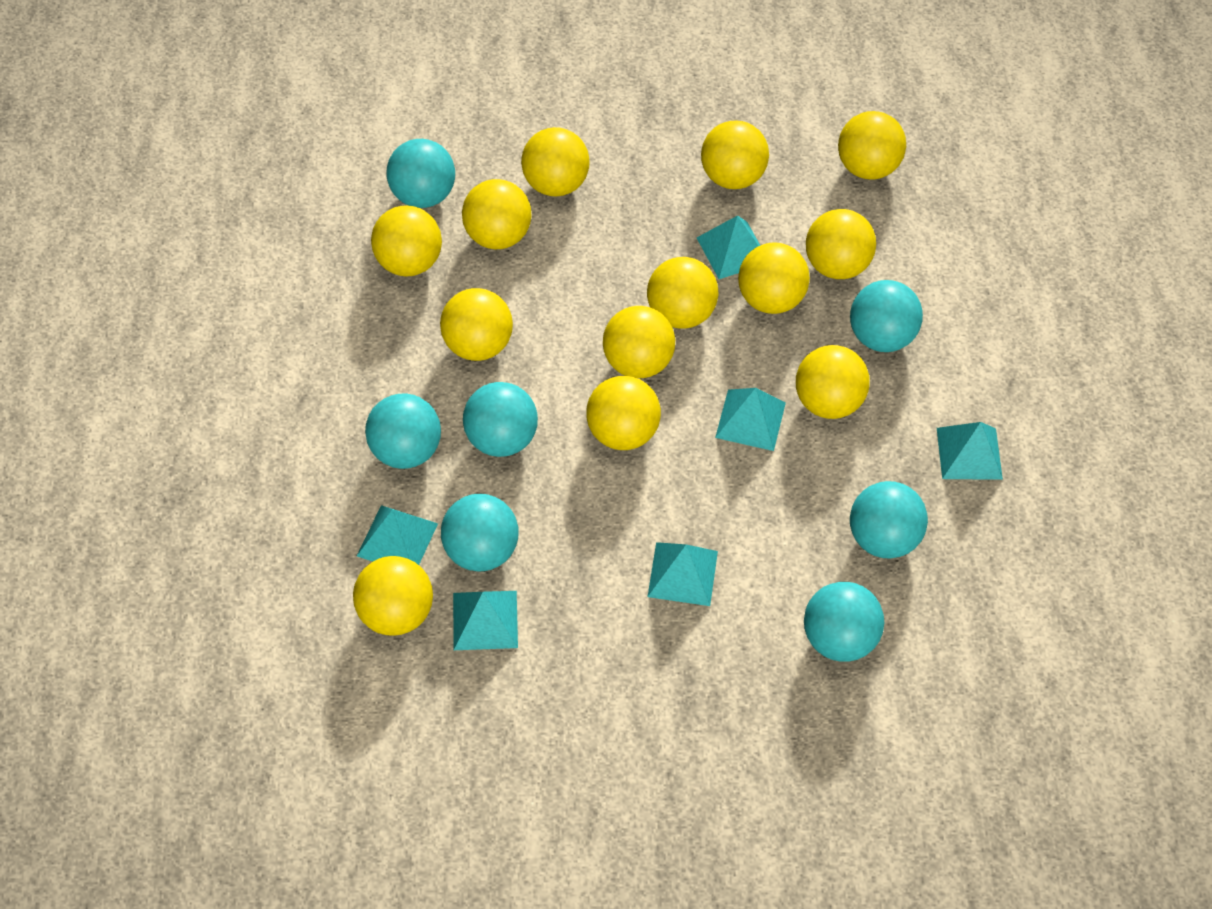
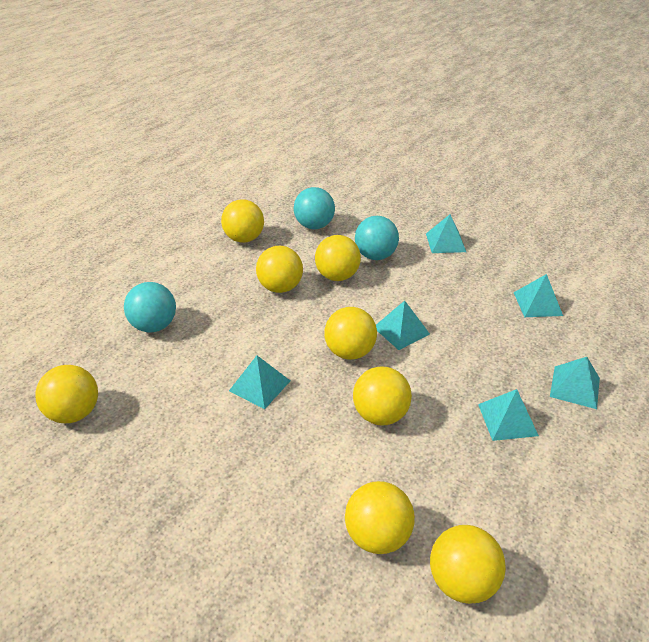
turquoise ball: 7 -> 3
yellow ball: 13 -> 8

